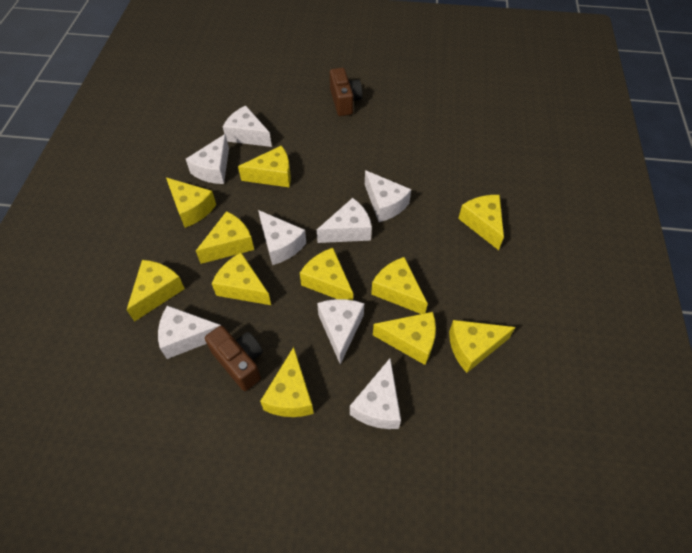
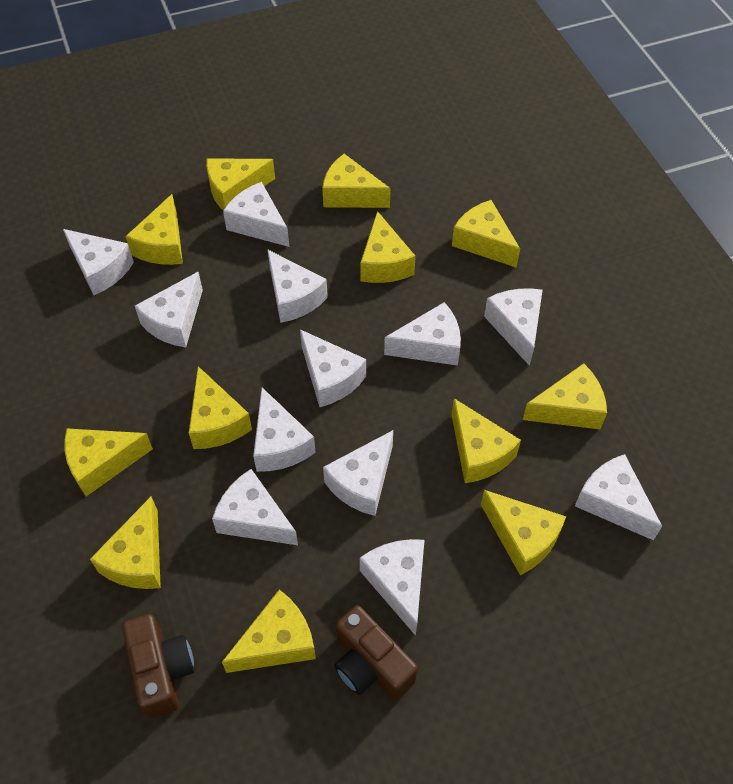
white cheese: 8 -> 12
yellow cheese: 11 -> 12

